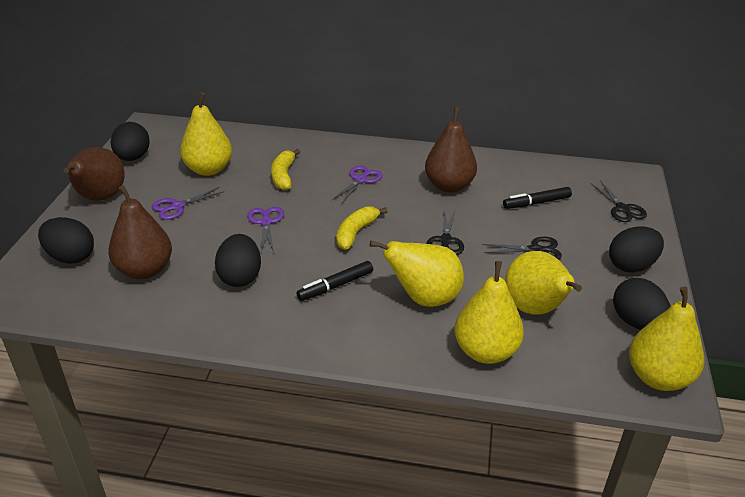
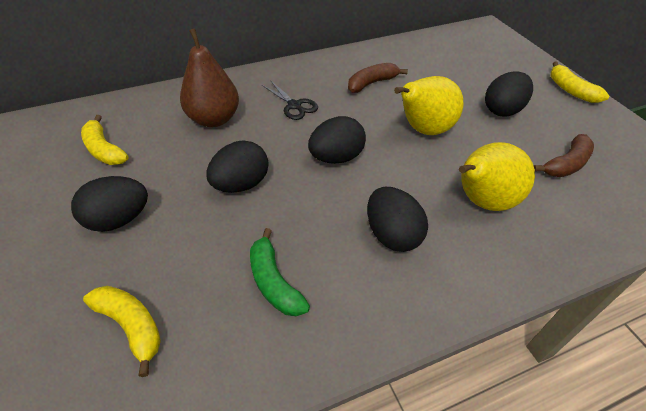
black marker: 2 -> 0
black scissors: 3 -> 1
brown banana: 0 -> 2
brown pear: 3 -> 1
green banana: 0 -> 1
purple scissors: 3 -> 0
yellow banana: 2 -> 3
yellow pear: 5 -> 2

